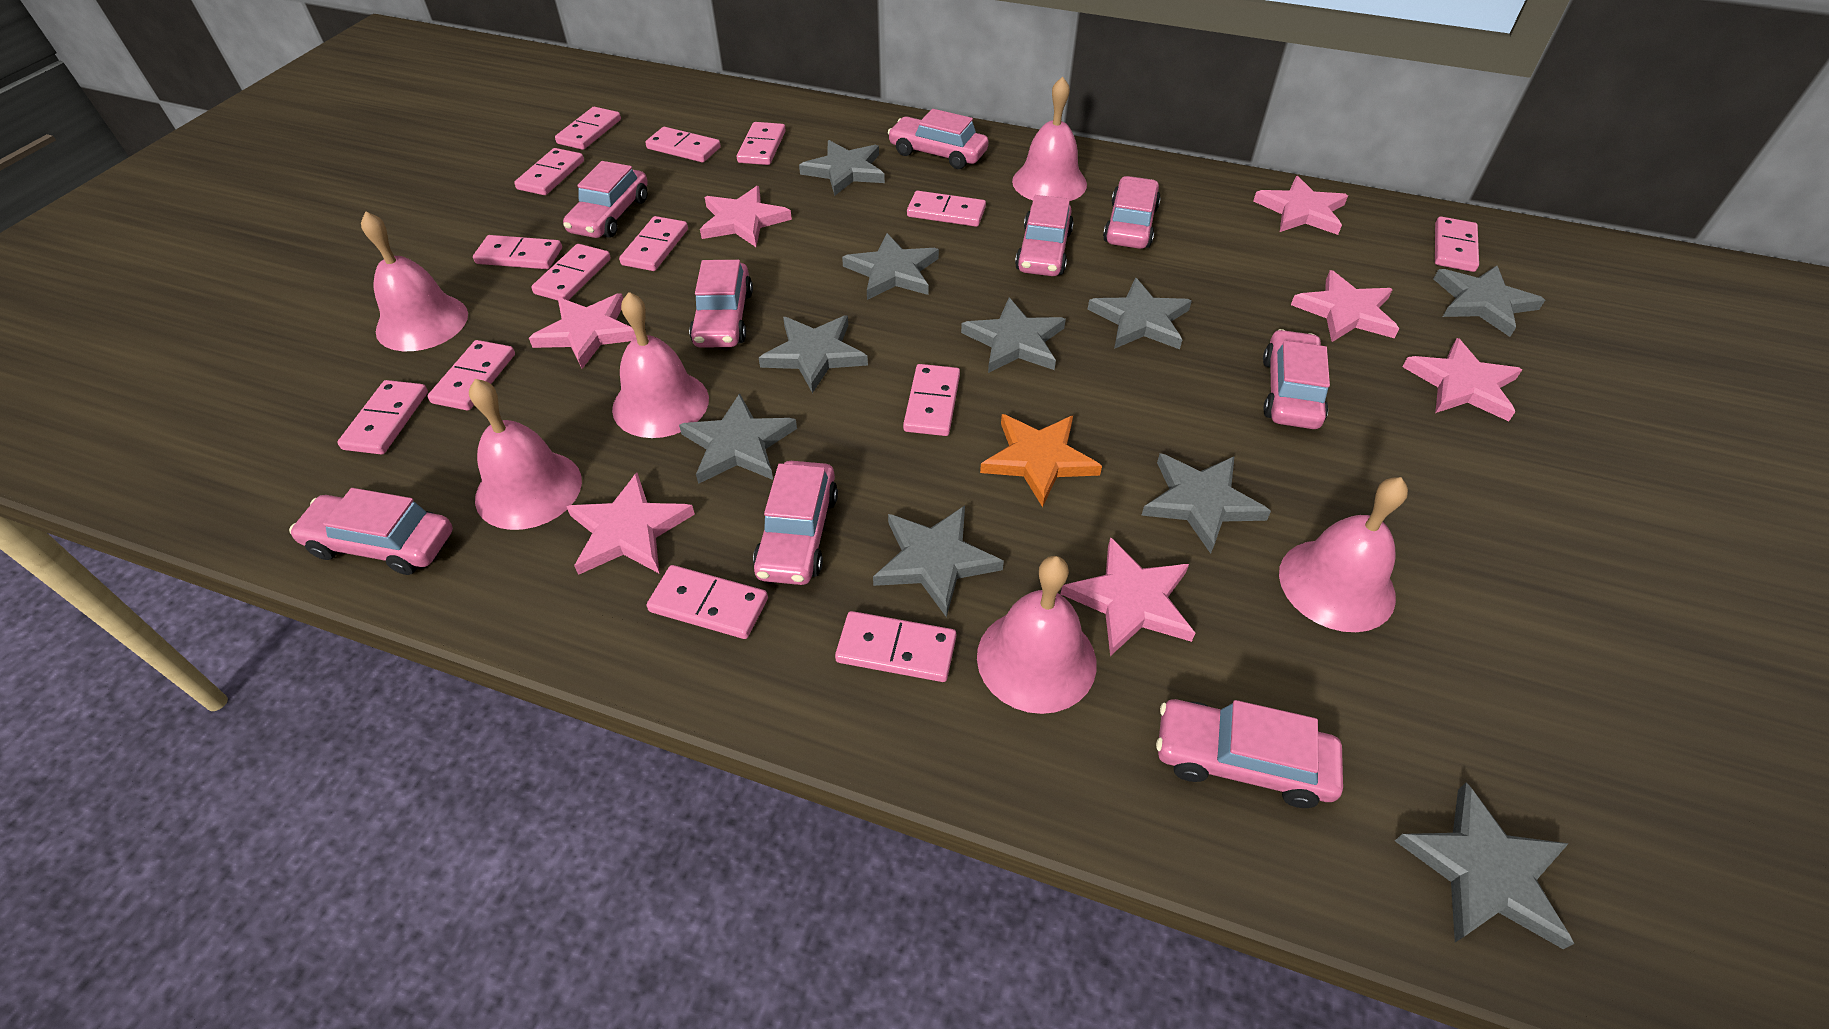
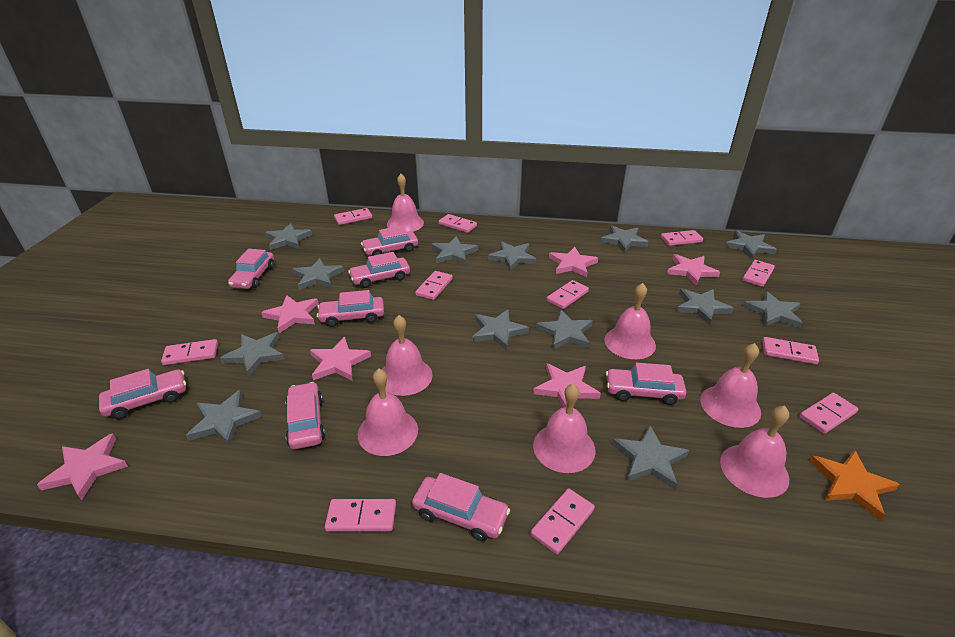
grey star: 10 -> 13
pink bell: 6 -> 7
pink car: 9 -> 8
pink domino: 14 -> 11
pink star: 7 -> 6

